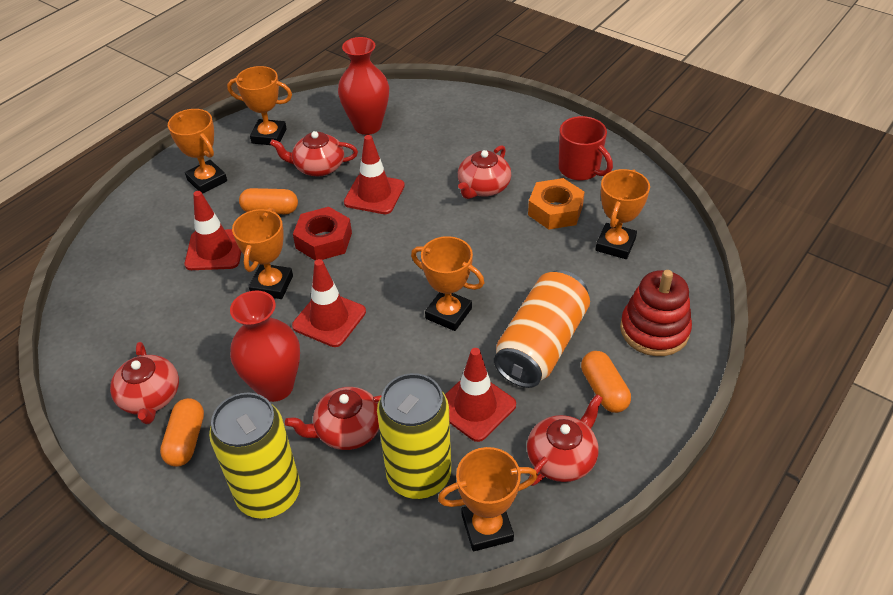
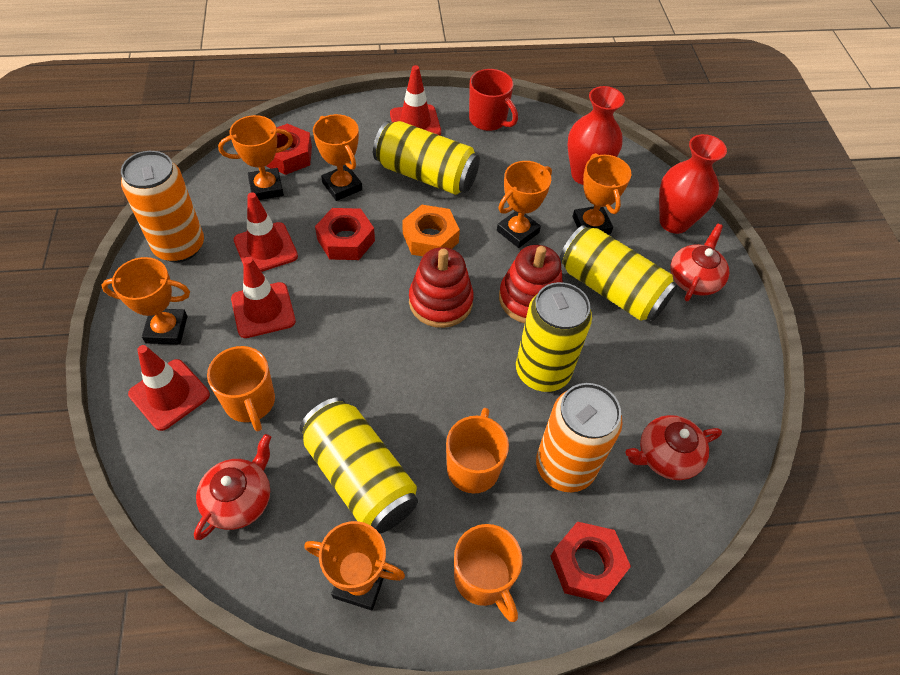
orange can: 1 -> 2
orange capsule: 3 -> 0
orange mug: 0 -> 3
red nut: 1 -> 3
red stacking toy: 1 -> 2
red teapot: 5 -> 3
yellow can: 2 -> 4

